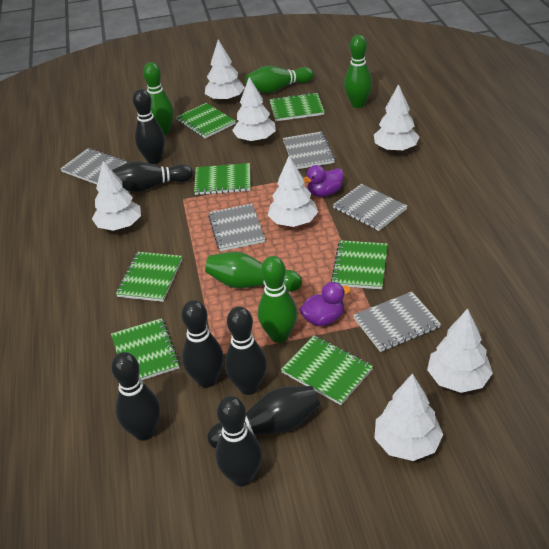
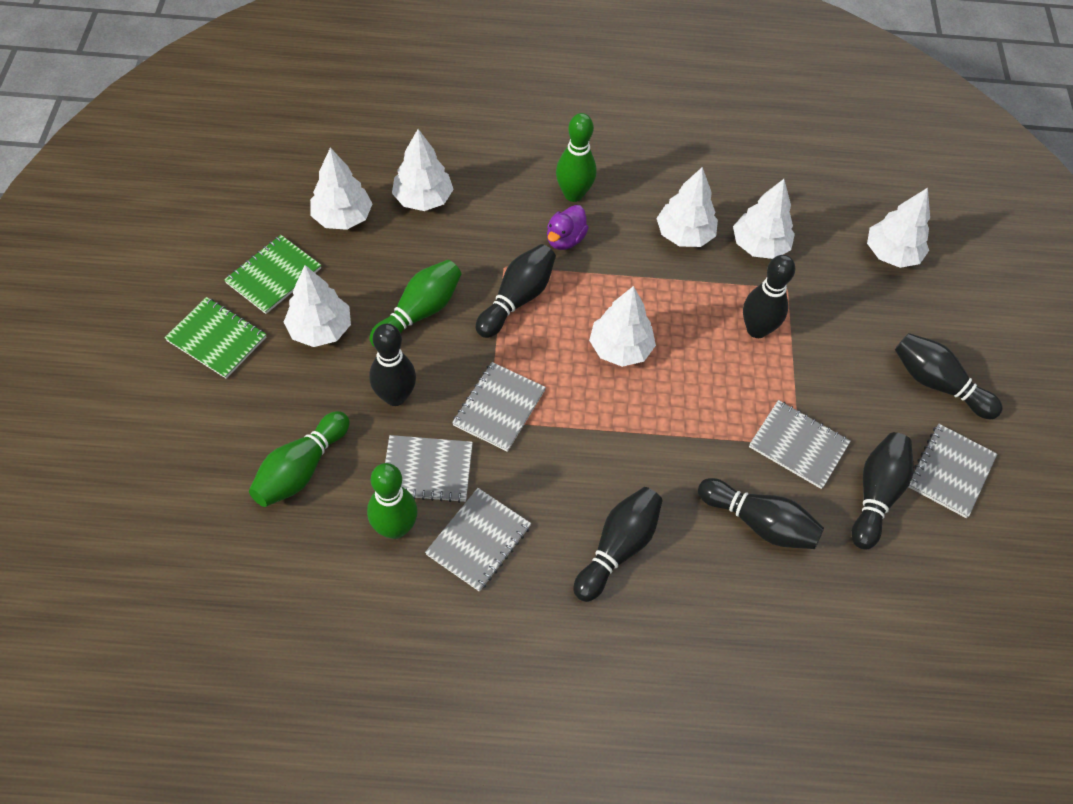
green bowling pin: 5 -> 4
green notebook: 7 -> 2
purple duck: 2 -> 1

